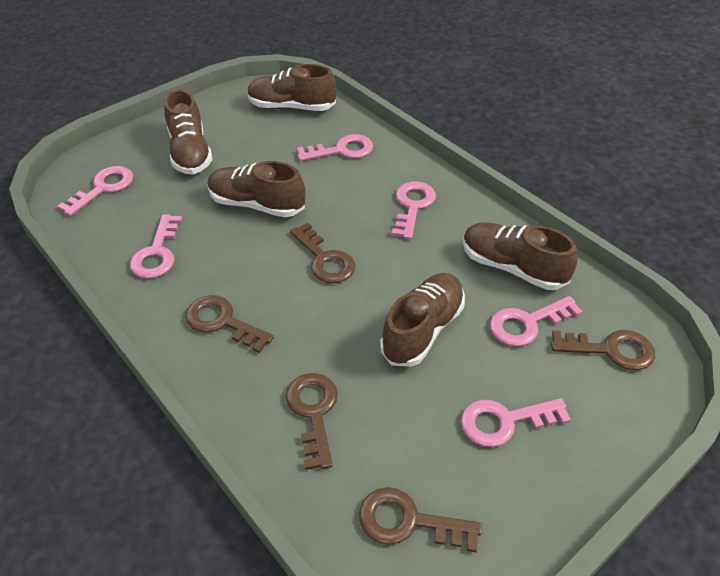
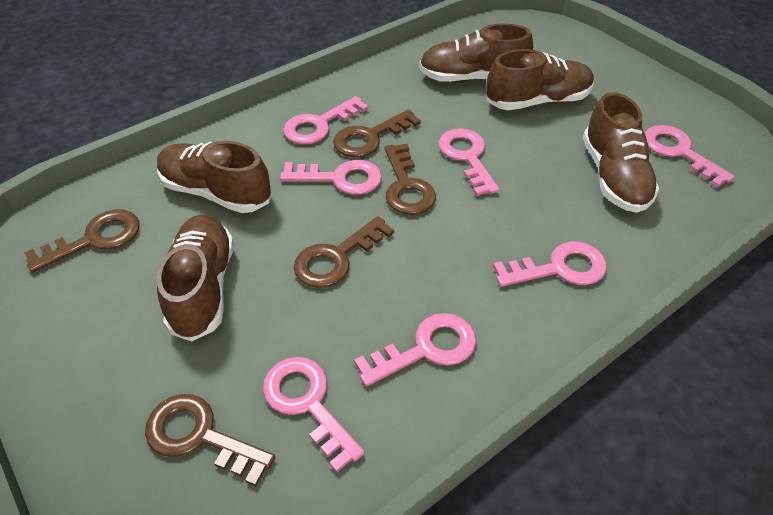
pink key: 6 -> 7

